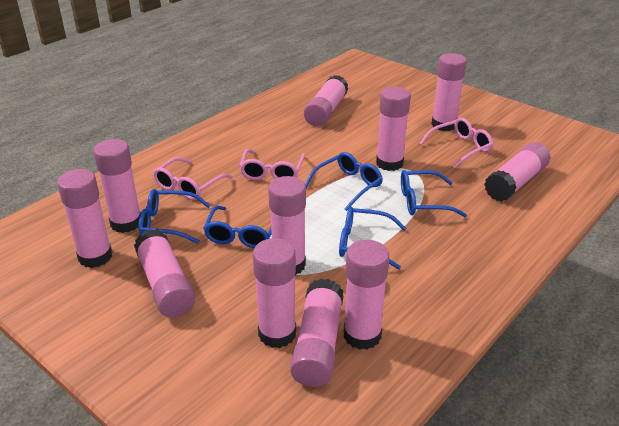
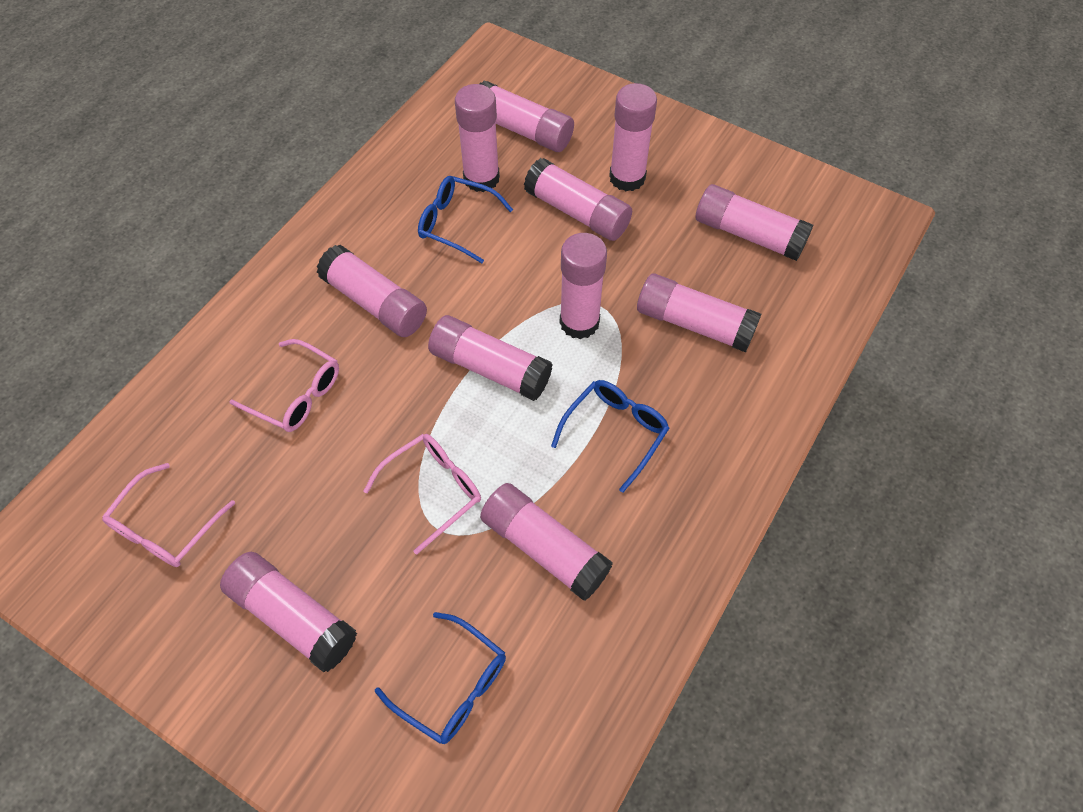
blue glasses: 5 -> 3

